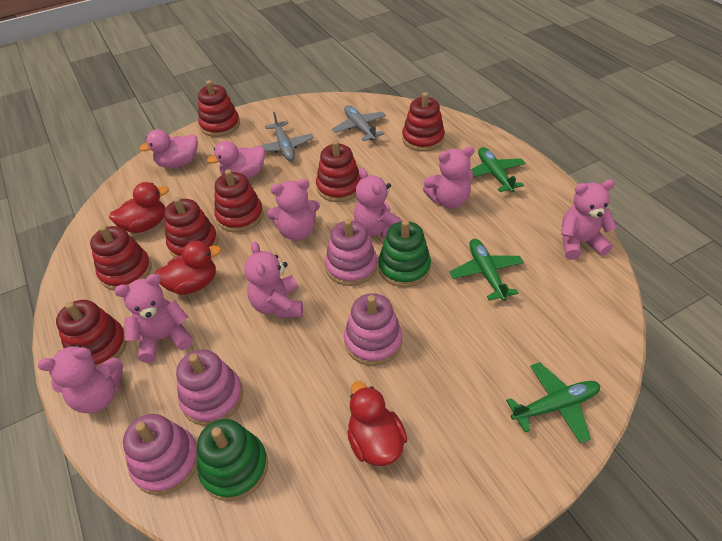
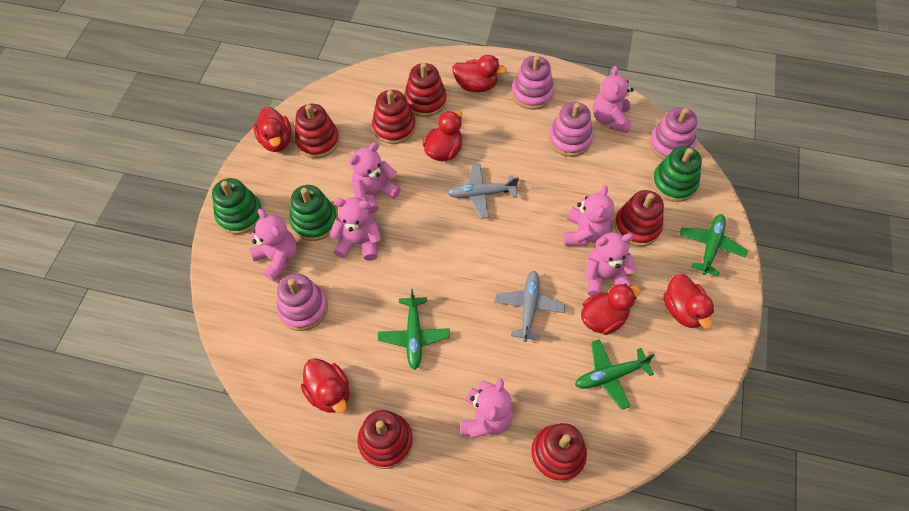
green stacking toy: 2 -> 3
pink duck: 2 -> 0
red duck: 3 -> 6
red stacking toy: 7 -> 6

